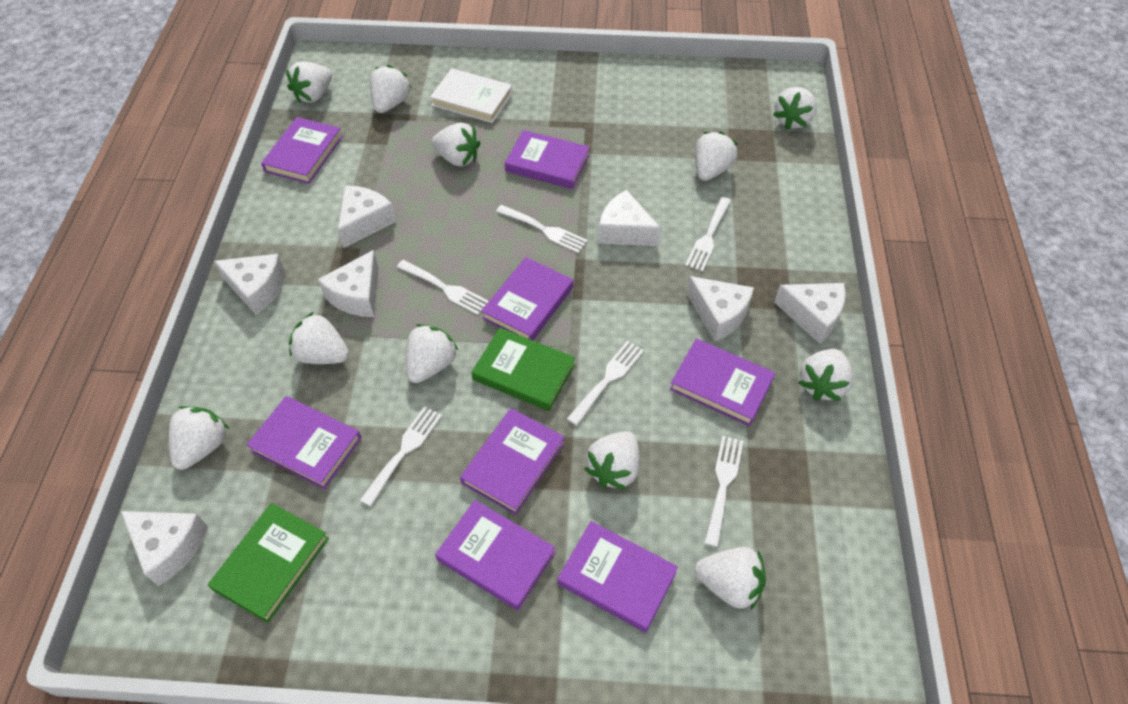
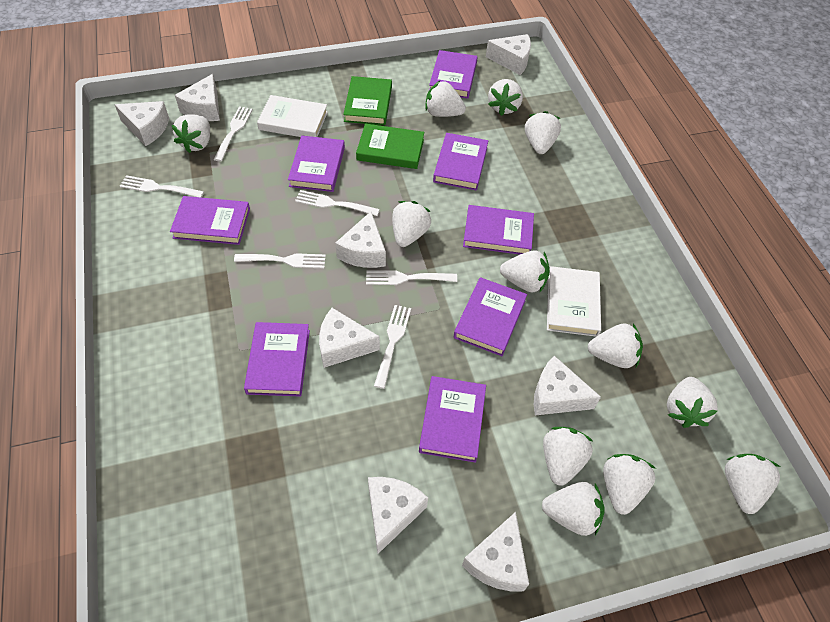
white book: 1 -> 2
white cheese: 7 -> 8
white strawberry: 11 -> 12

